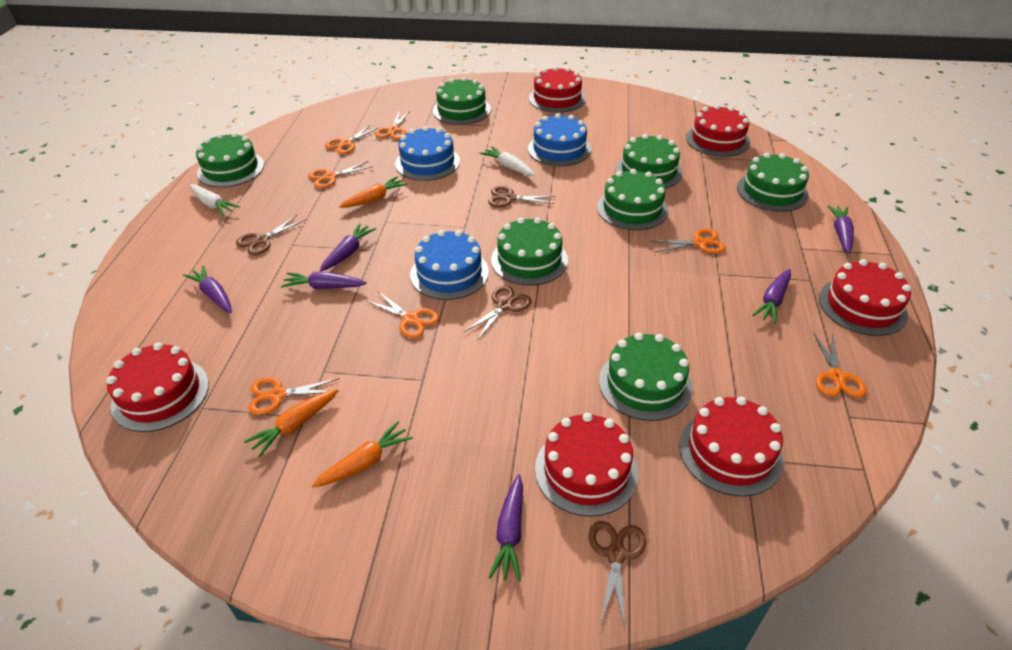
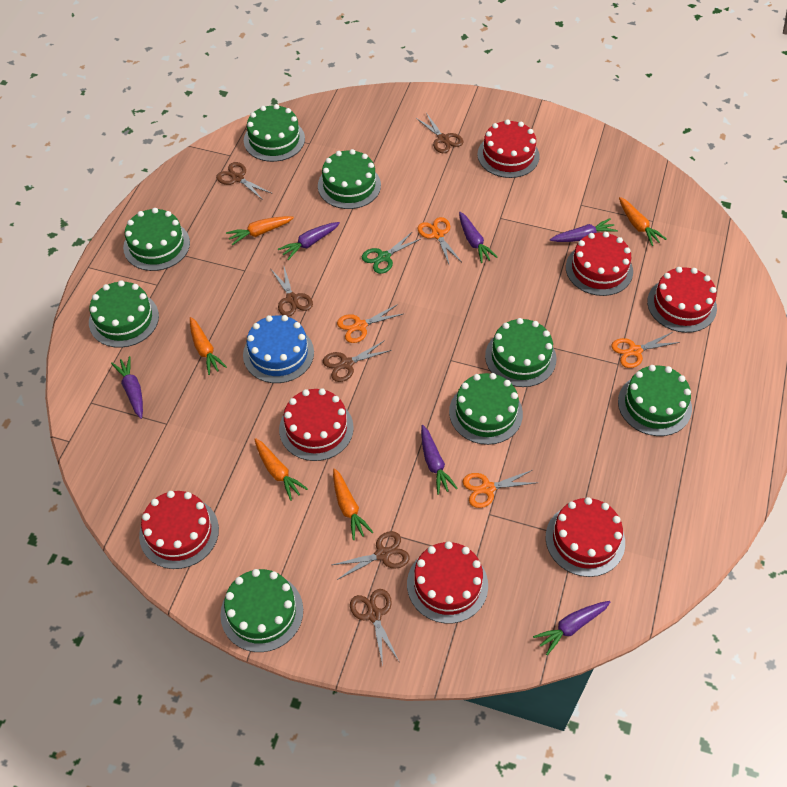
blue cake: 3 -> 1
brown scissors: 4 -> 6
green cake: 7 -> 8
green scissors: 0 -> 1
orange carrot: 3 -> 5
orange scissors: 7 -> 4
red cake: 6 -> 7
white carrot: 2 -> 0

